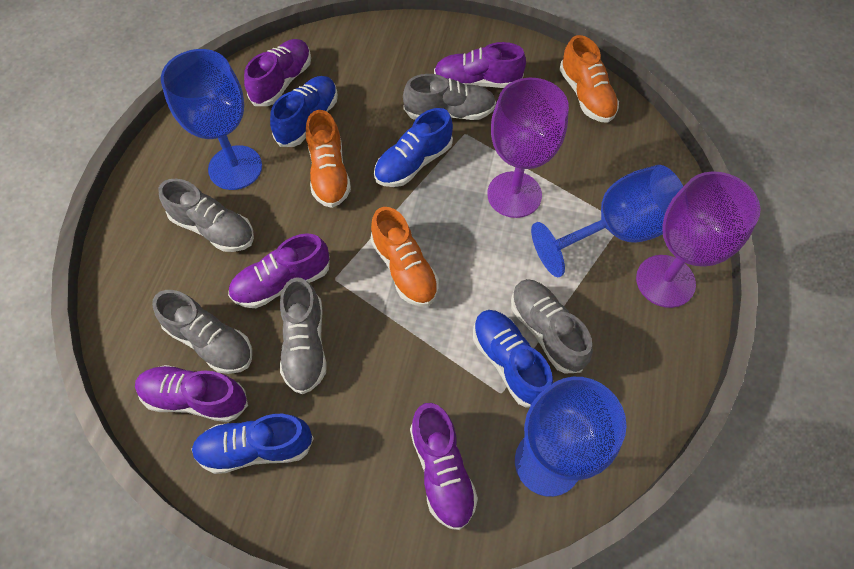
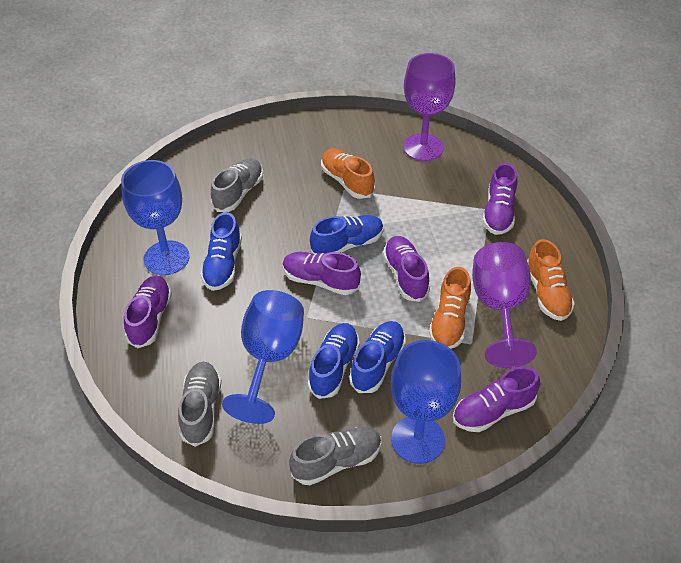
grey shoe: 5 -> 3

